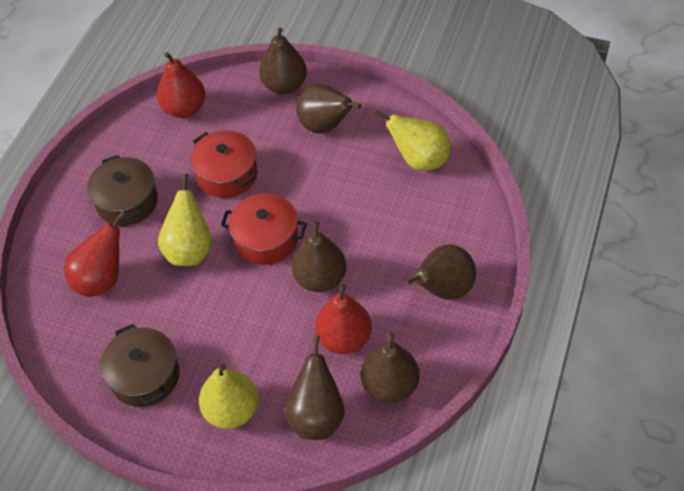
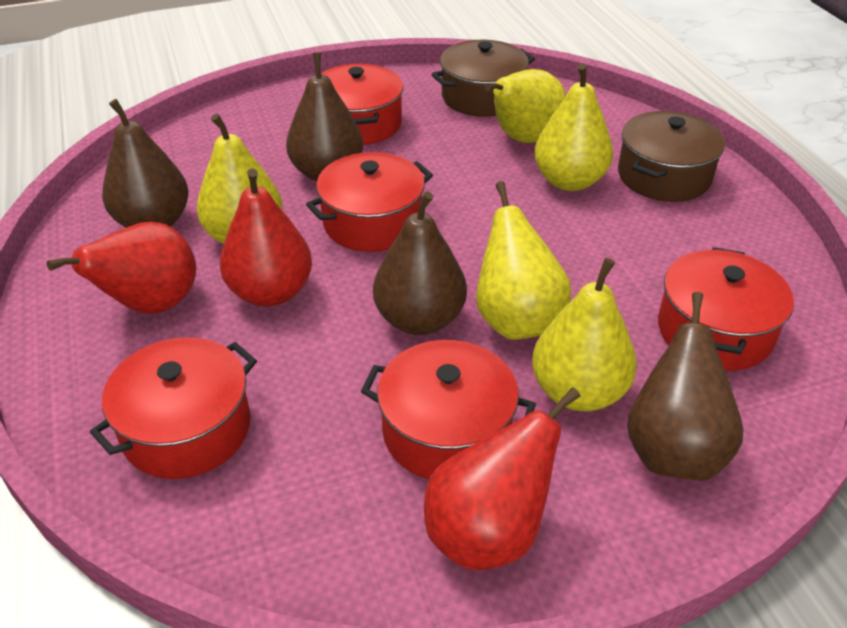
brown pear: 6 -> 4
red pot: 2 -> 5
yellow pear: 3 -> 5

